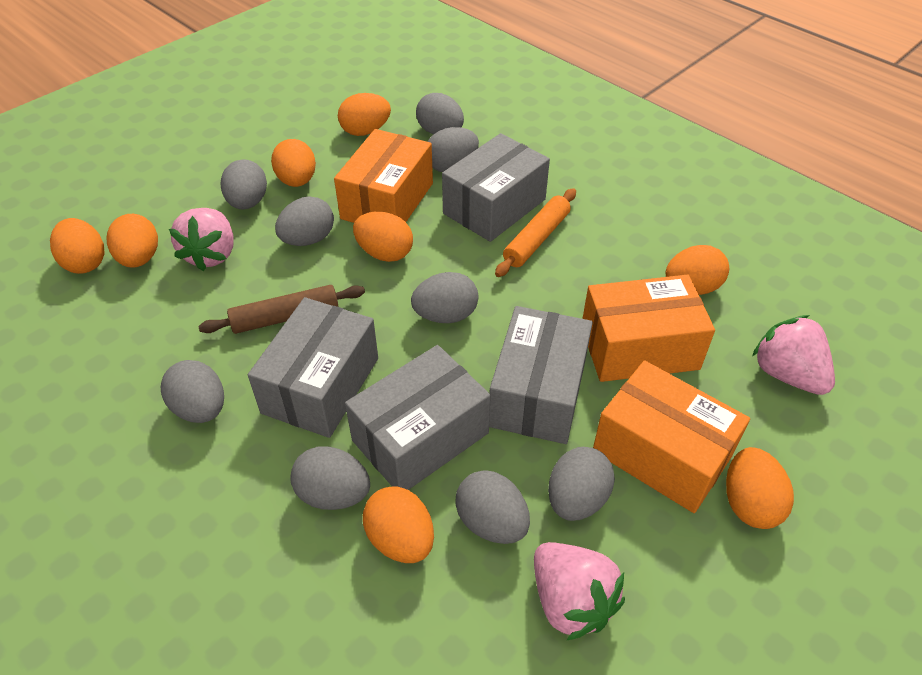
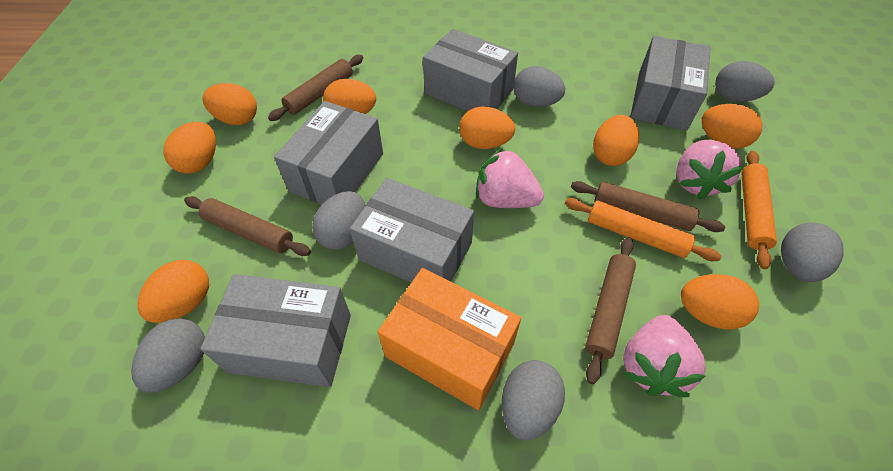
brown rolling pin: 1 -> 4
grey box: 4 -> 5
grey egg: 9 -> 6
orange box: 3 -> 1
orange rolling pin: 1 -> 2

